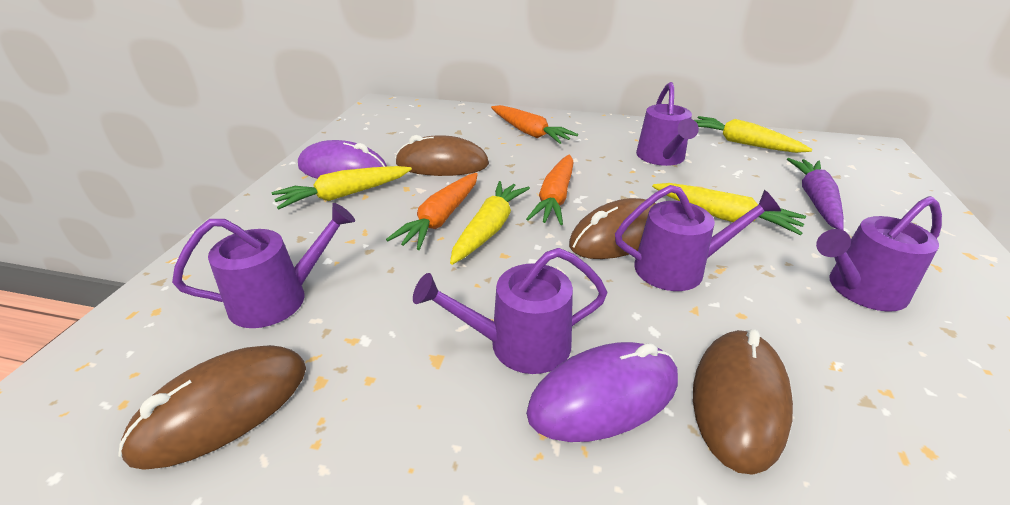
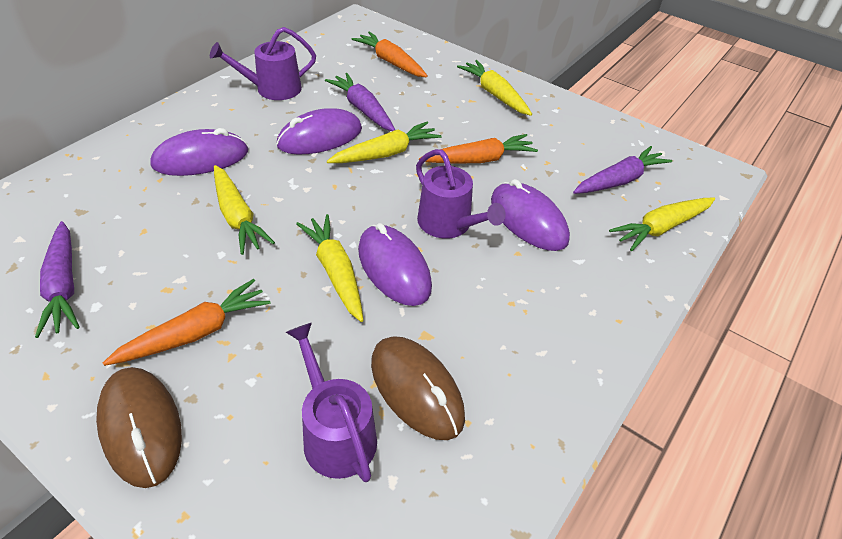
brown mouse: 4 -> 2
purple carrot: 1 -> 3
purple mouse: 2 -> 4
purple watering can: 5 -> 3
yellow carrot: 4 -> 5

